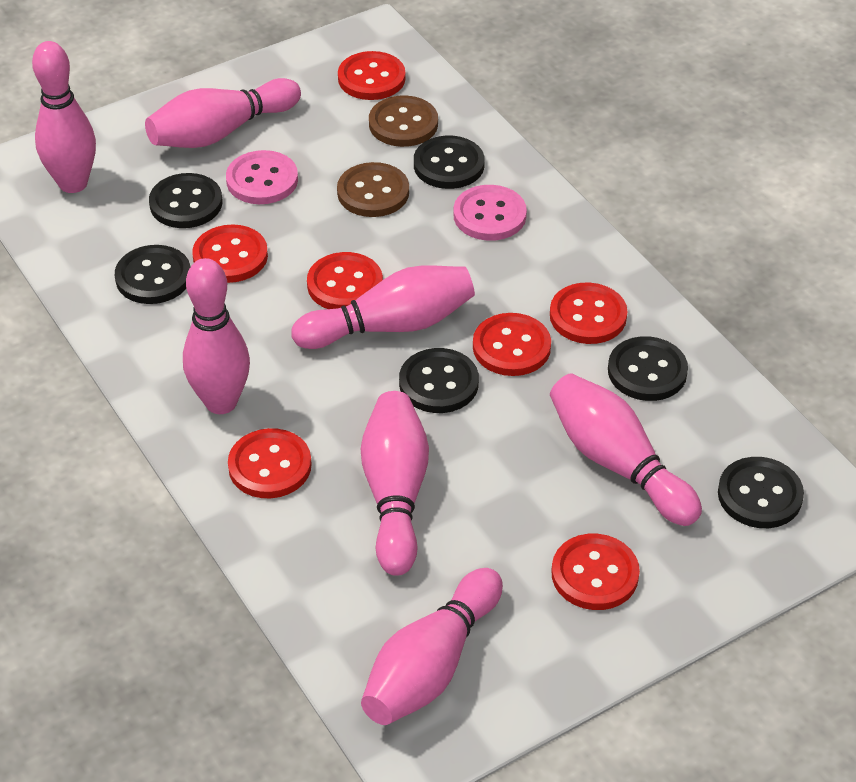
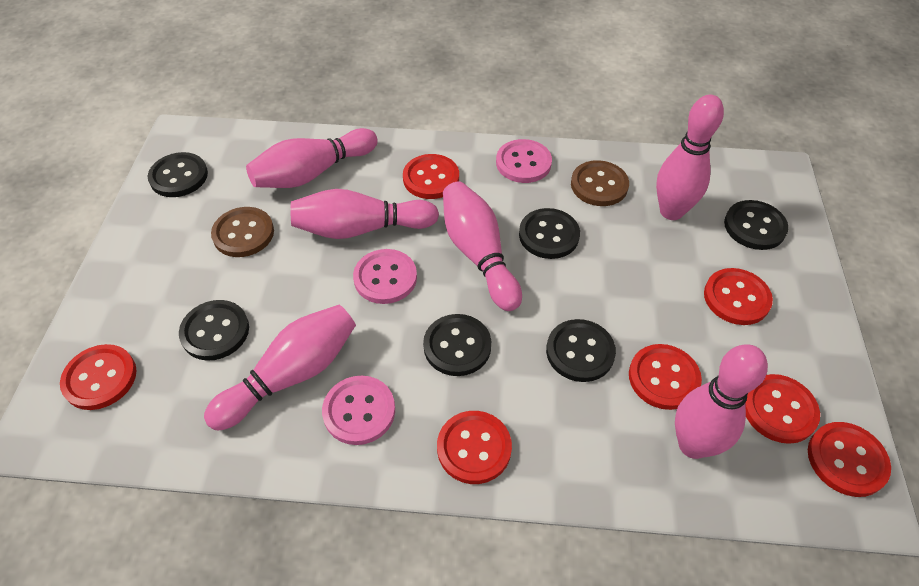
pink bowling pin: 7 -> 6
pink button: 2 -> 3

